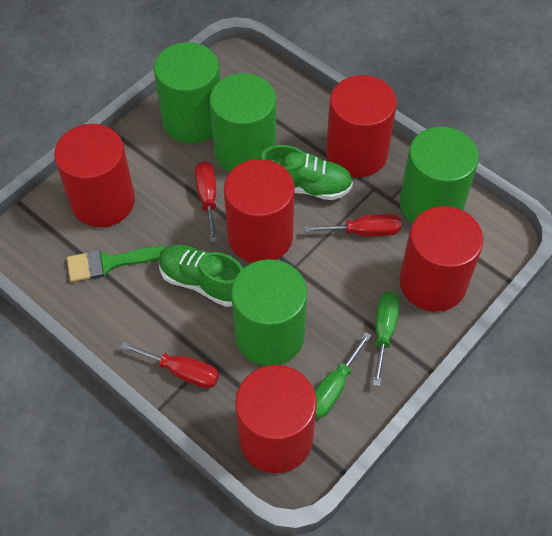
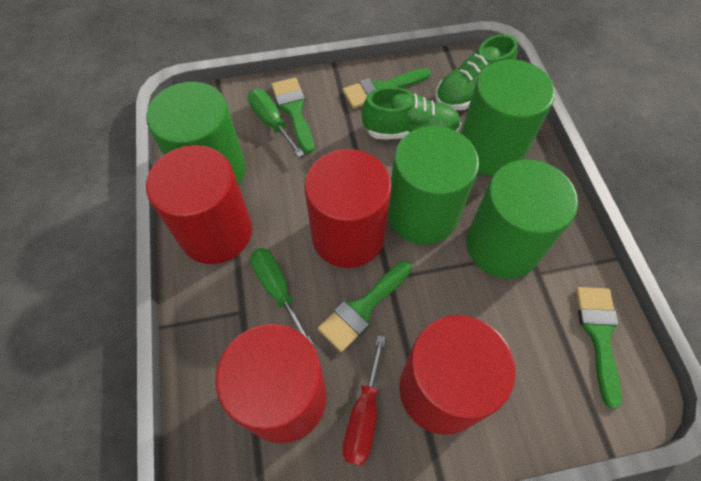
green brush: 1 -> 4
red cylinder: 5 -> 4
red screwdriver: 3 -> 1

